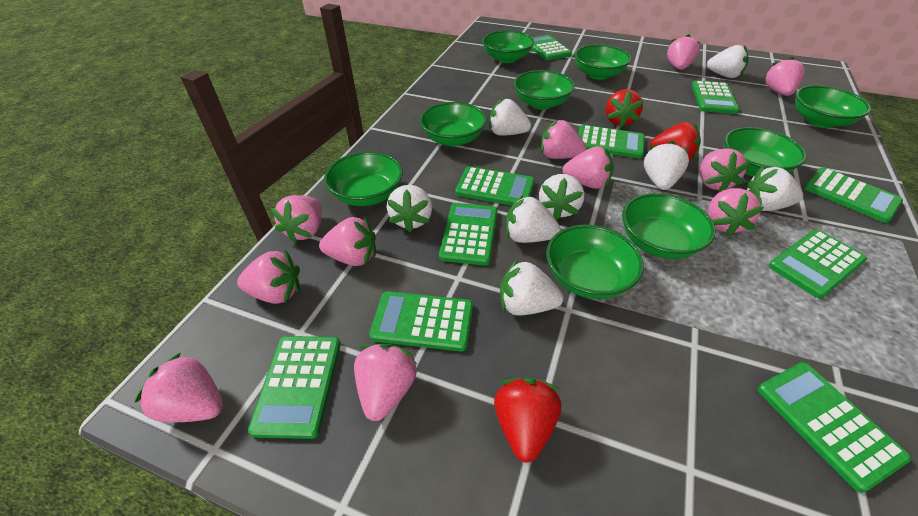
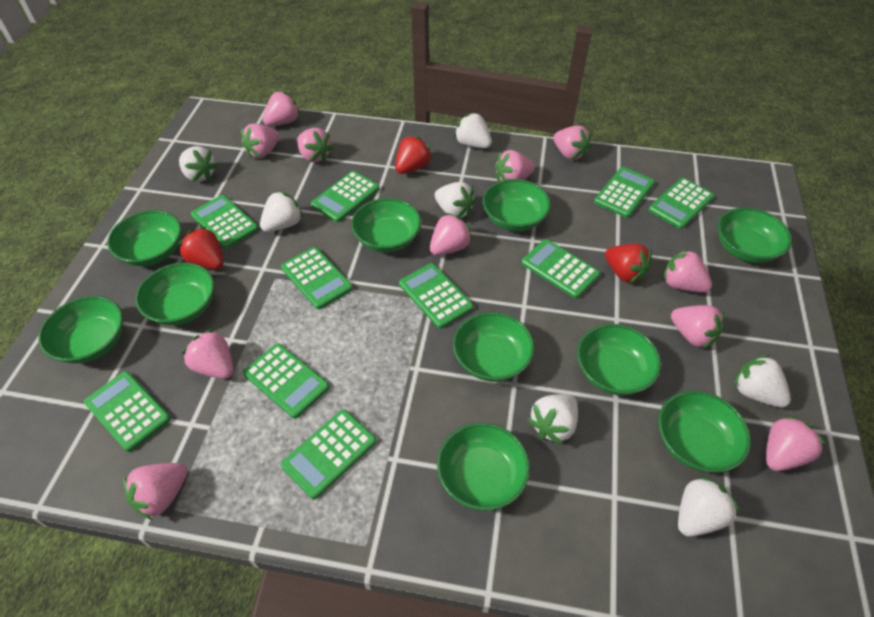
green bowl: 9 -> 10
white strawberry: 8 -> 7

